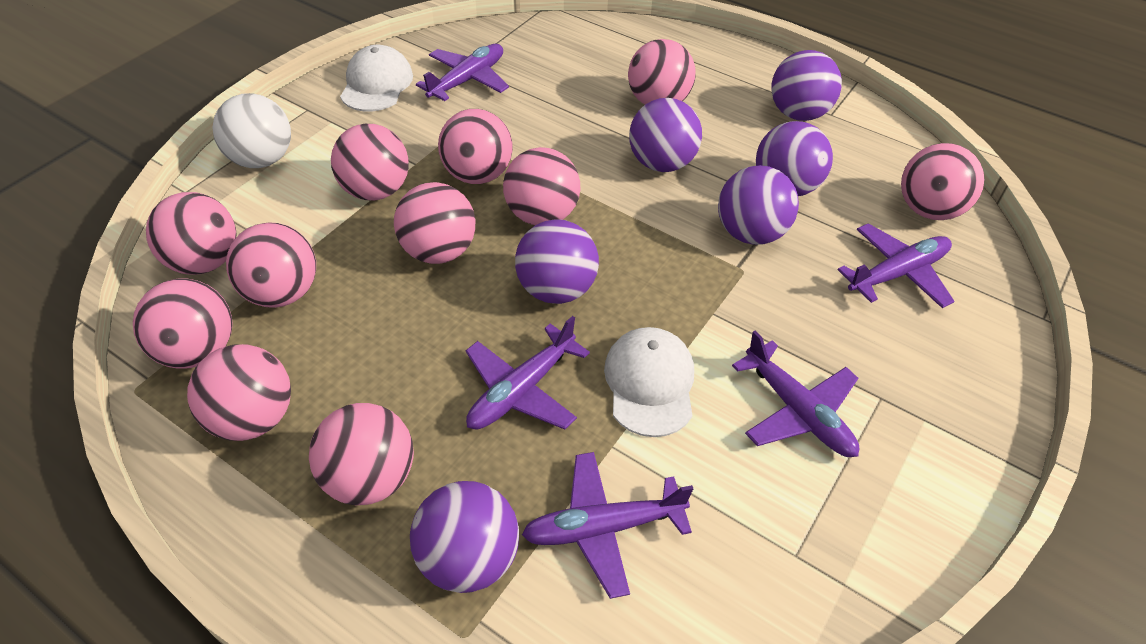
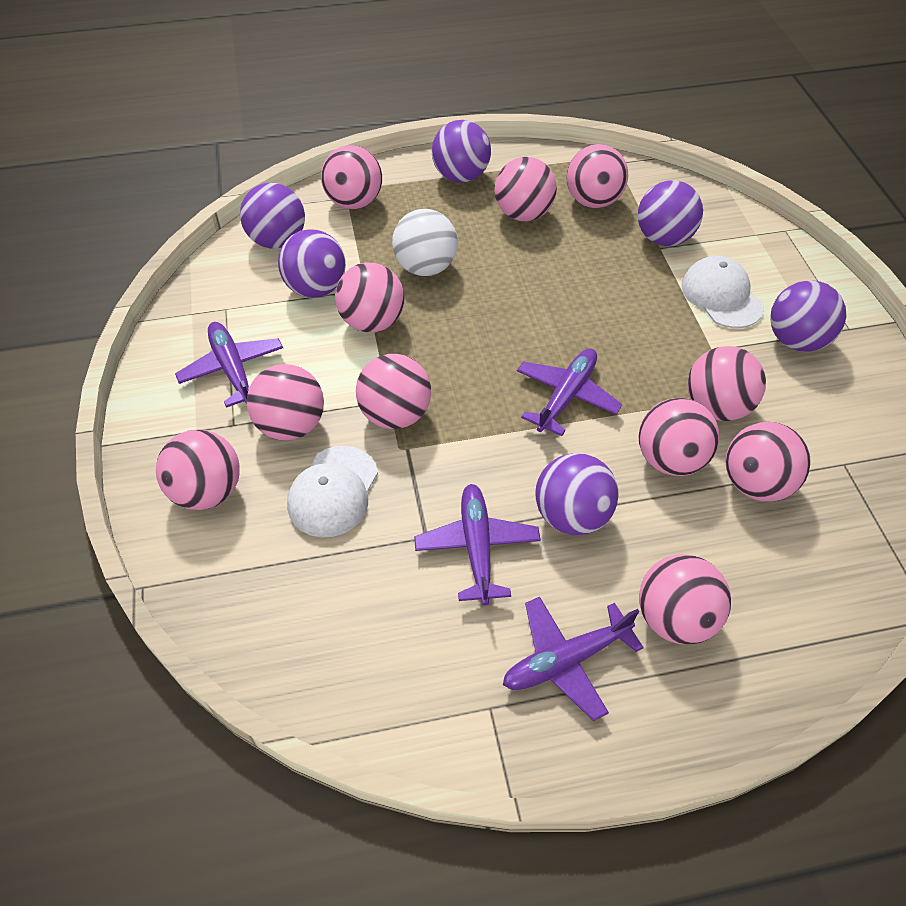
purple plane: 5 -> 4

